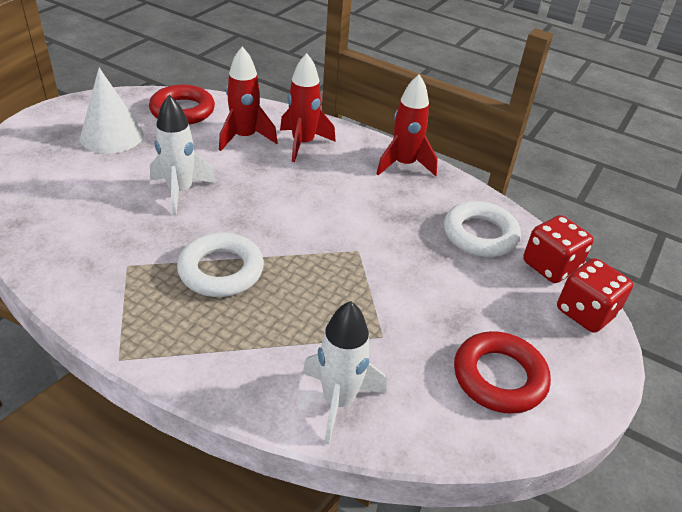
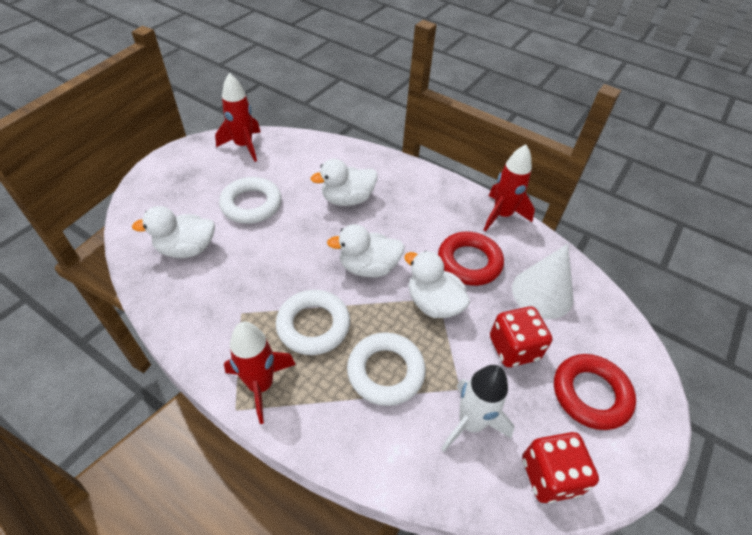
white duck: 0 -> 4
white ring: 2 -> 3
white rocket: 2 -> 1

